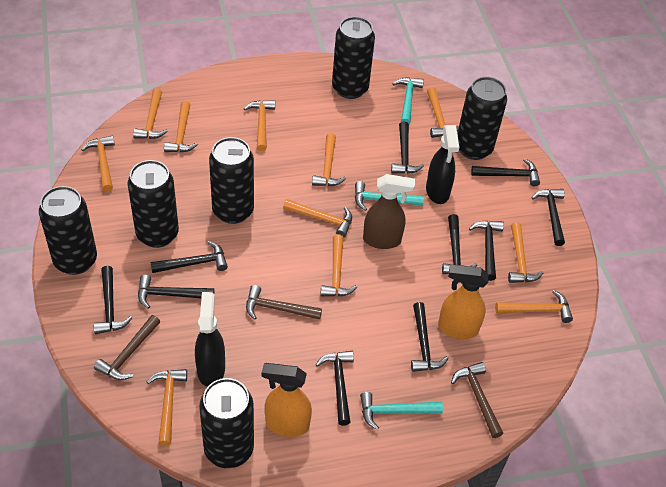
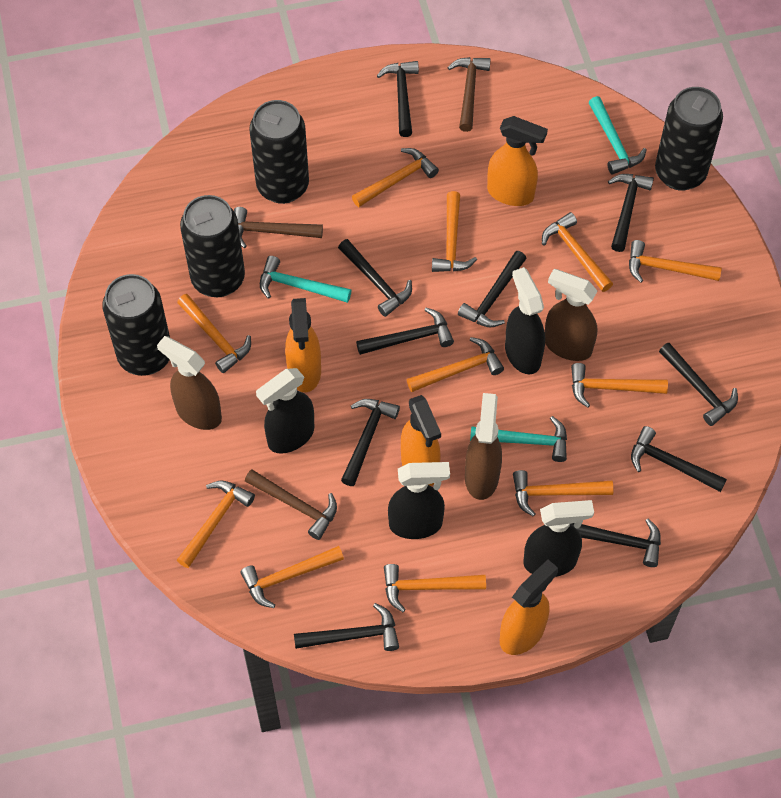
black can: 6 -> 4
black spray bottle: 2 -> 4
brown spray bottle: 1 -> 3
orange spray bottle: 2 -> 4

